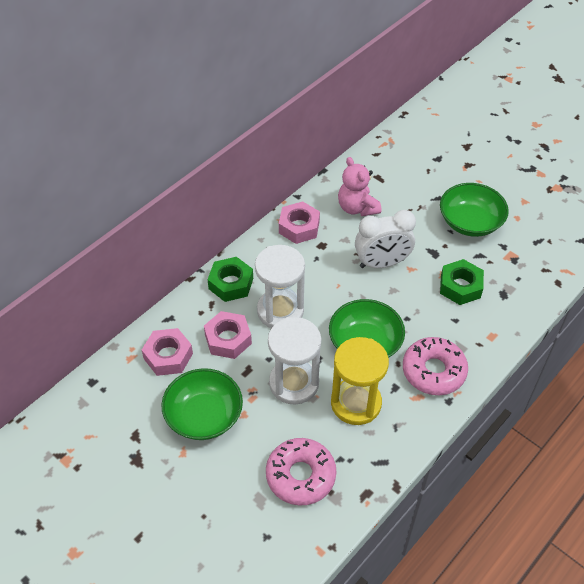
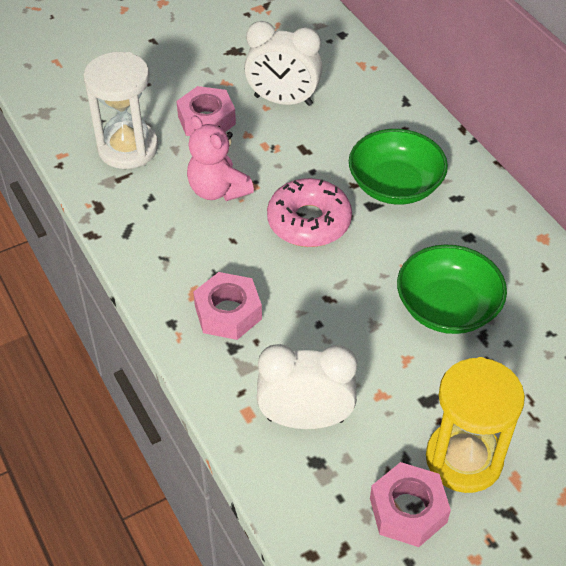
green bowl: 3 -> 2
green nut: 2 -> 0
pink donut: 2 -> 1
white clock: 1 -> 2
white hourglass: 2 -> 1

